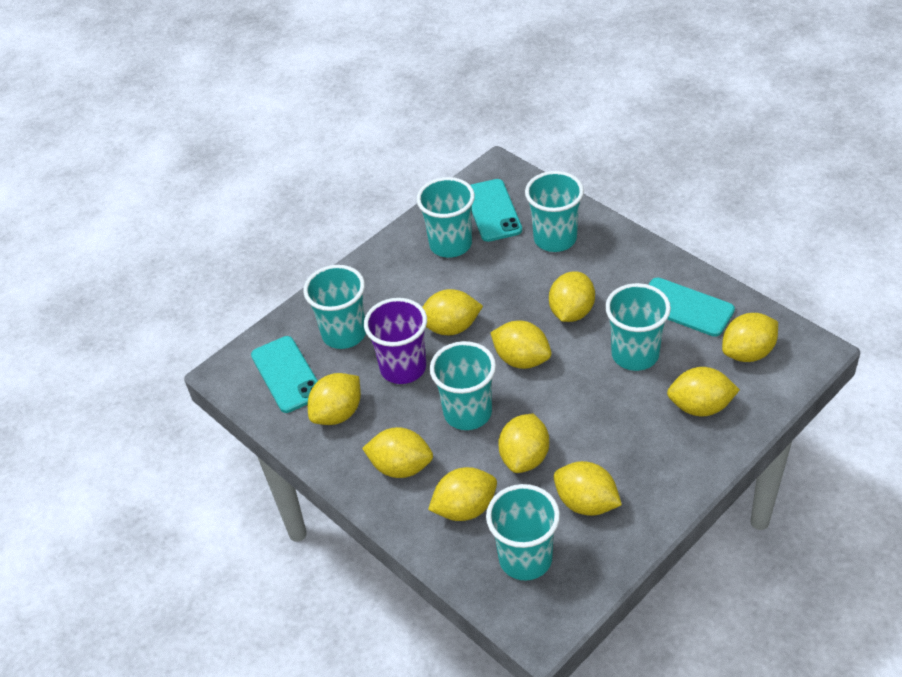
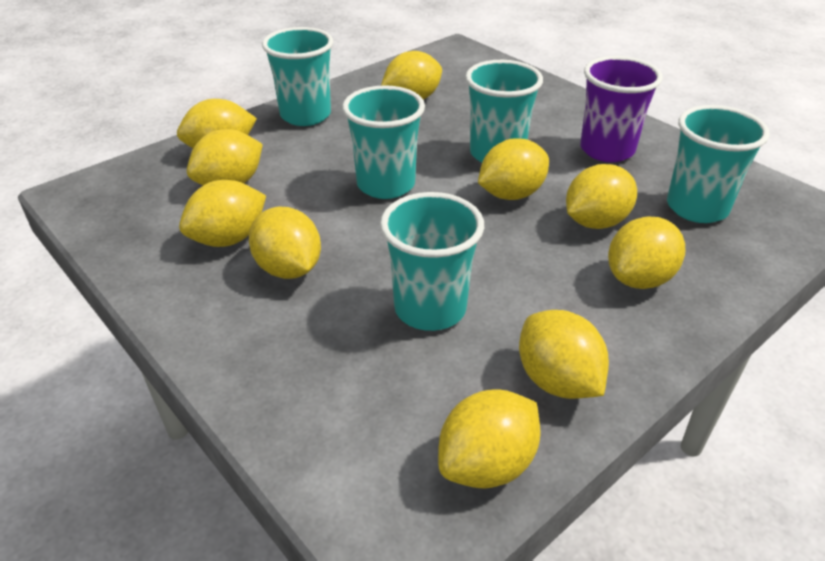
turquoise cup: 6 -> 5
turquoise phone: 3 -> 0

